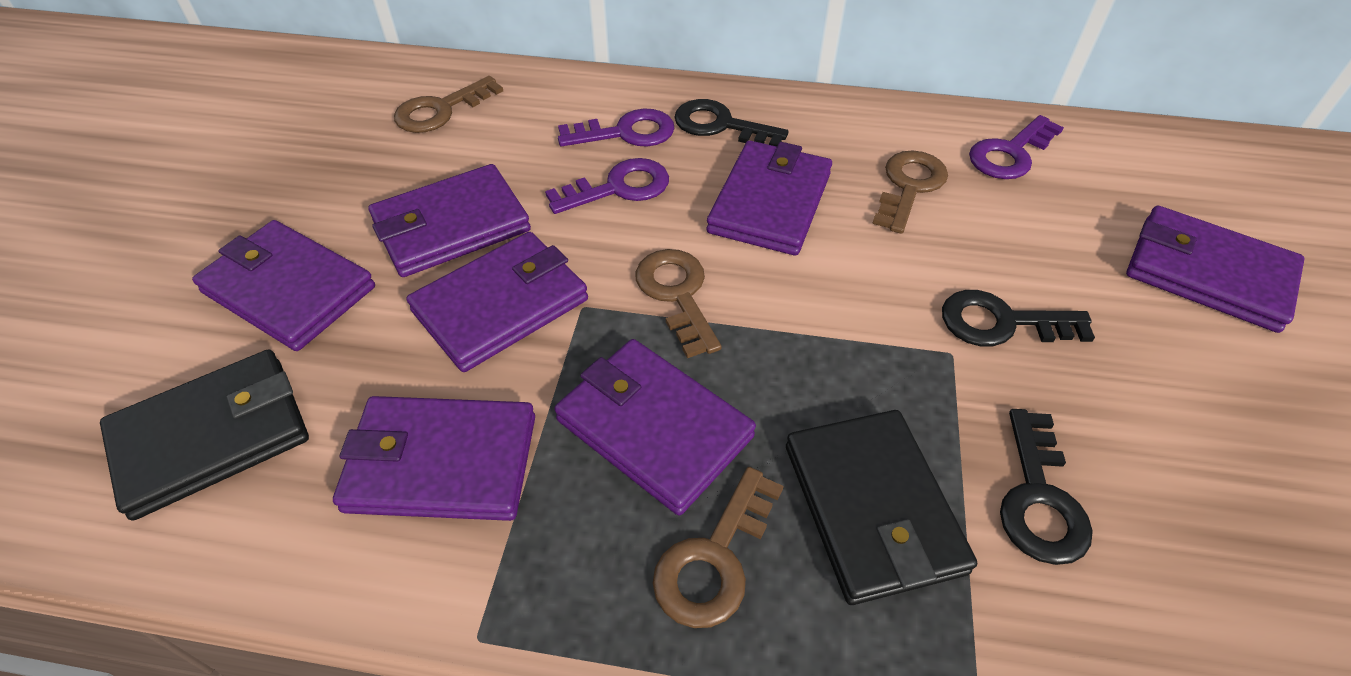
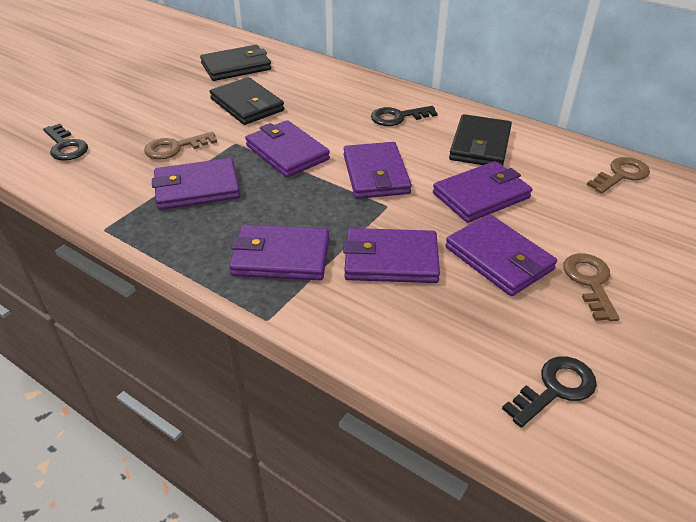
black wallet: 2 -> 3
brown key: 4 -> 3
purple key: 3 -> 0

